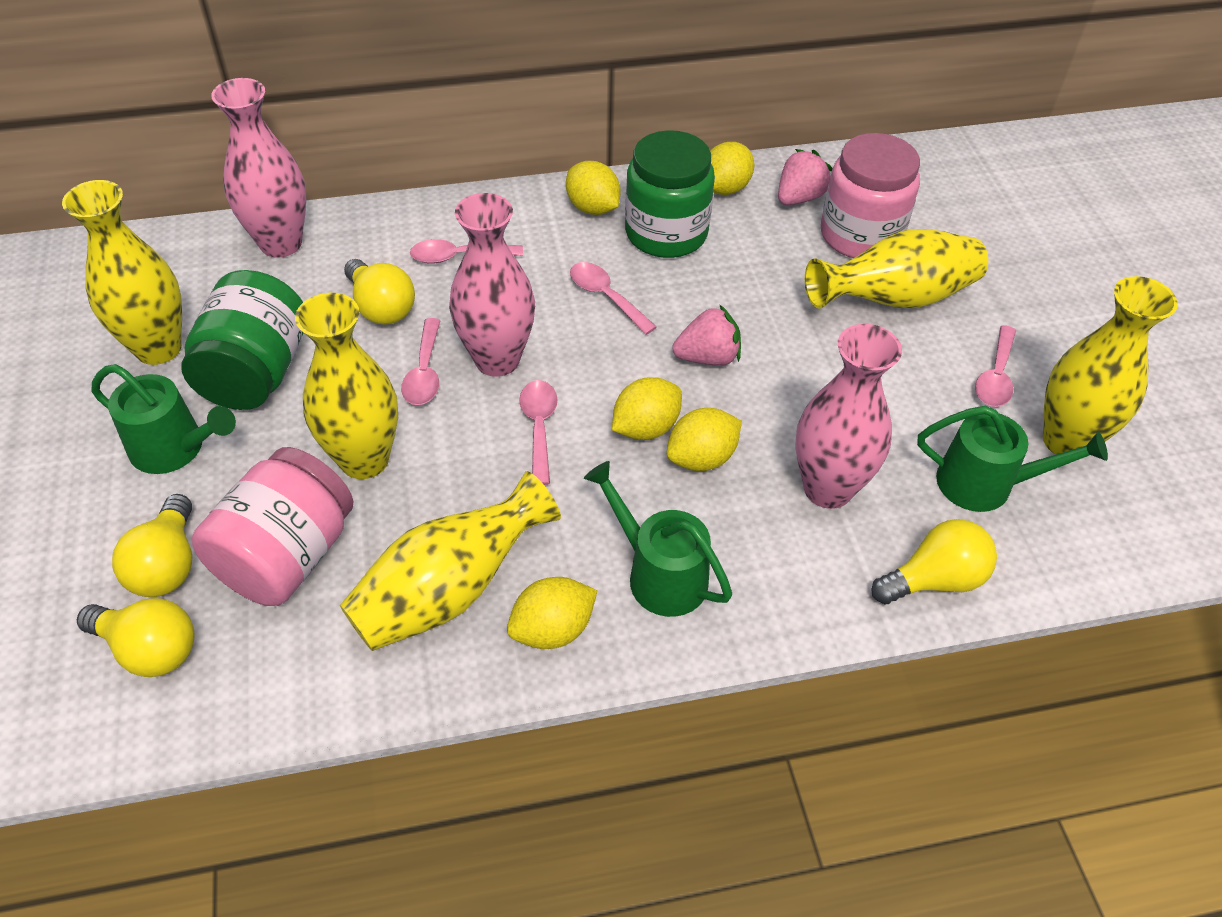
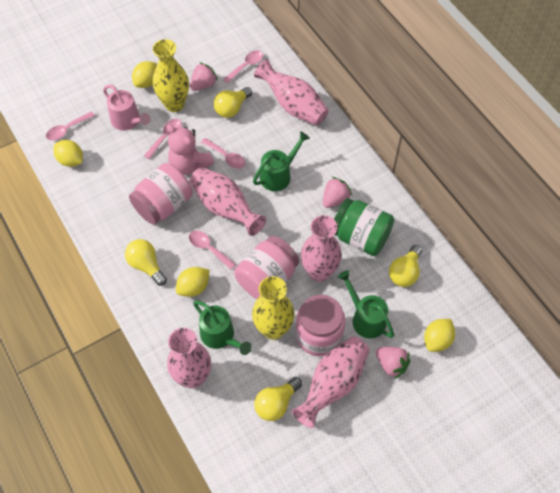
green jar: 2 -> 1
pink jar: 2 -> 3
pink strawberry: 2 -> 3
pink teddy bear: 0 -> 1
pink vase: 3 -> 5
pink watering can: 0 -> 1
yellow lemon: 5 -> 4
yellow vase: 5 -> 2

